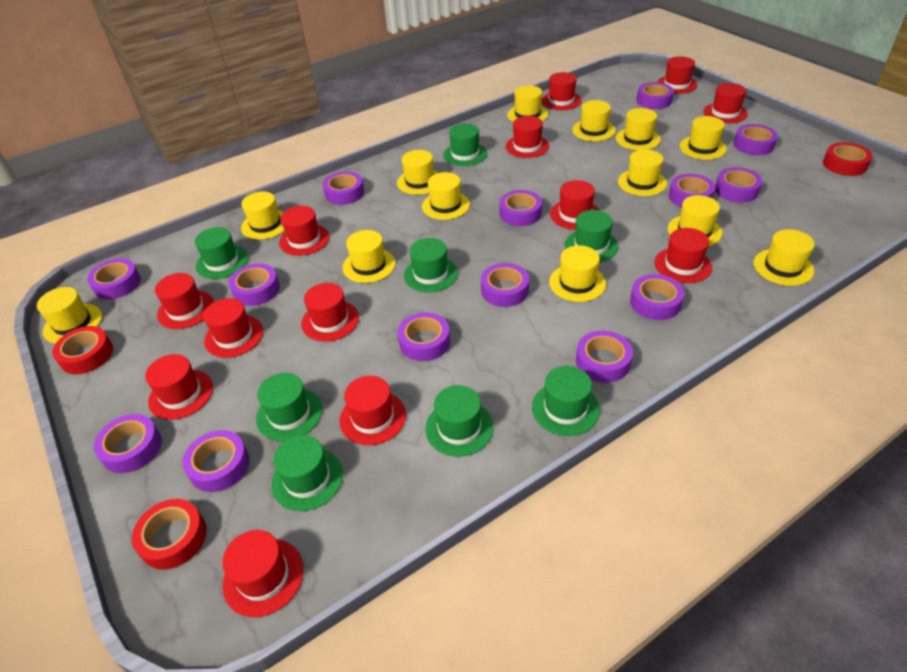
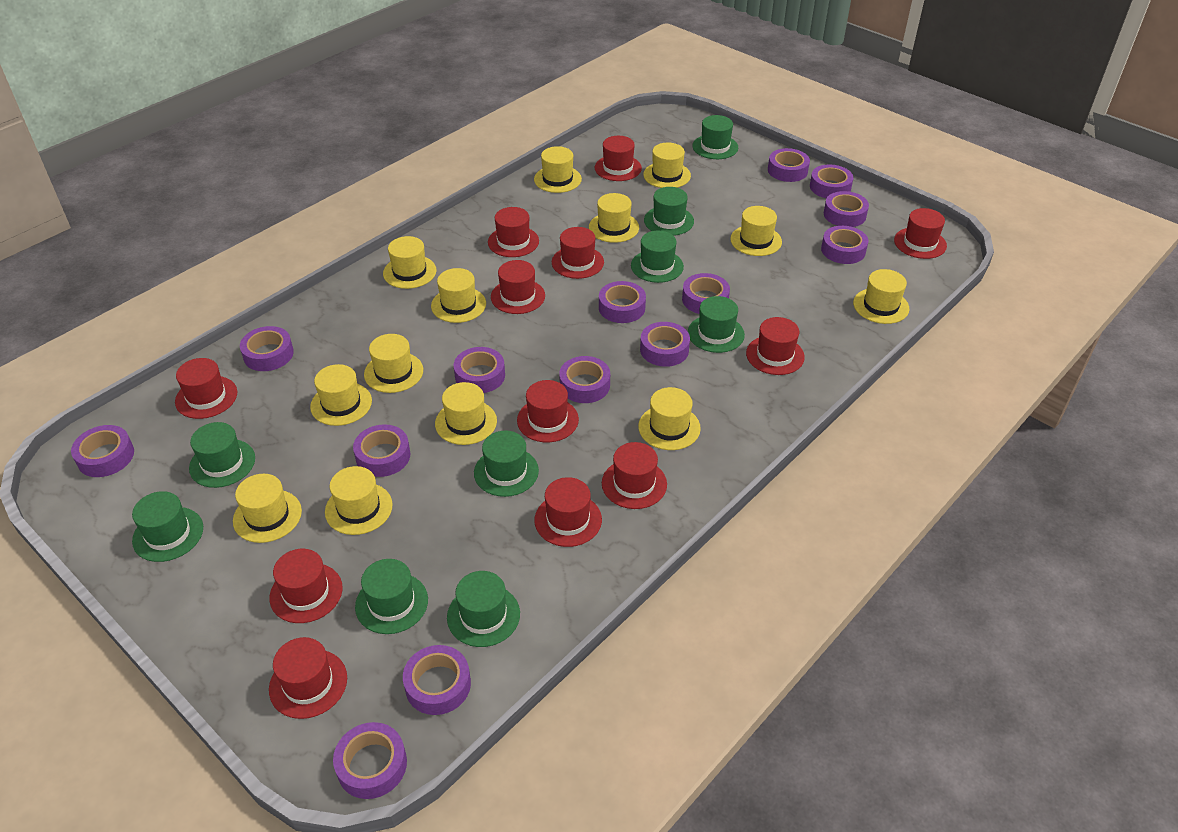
green hat: 8 -> 9
red hat: 13 -> 12
red tape: 3 -> 0

